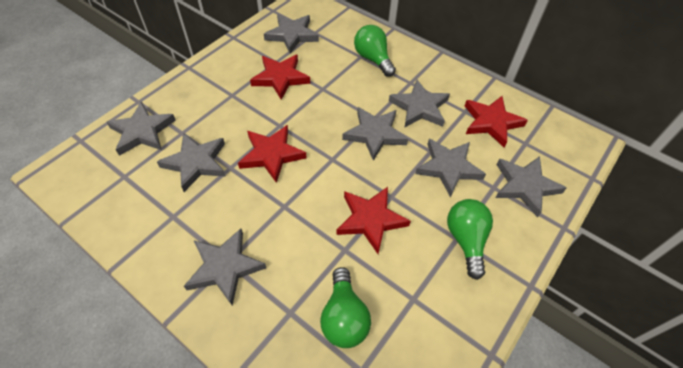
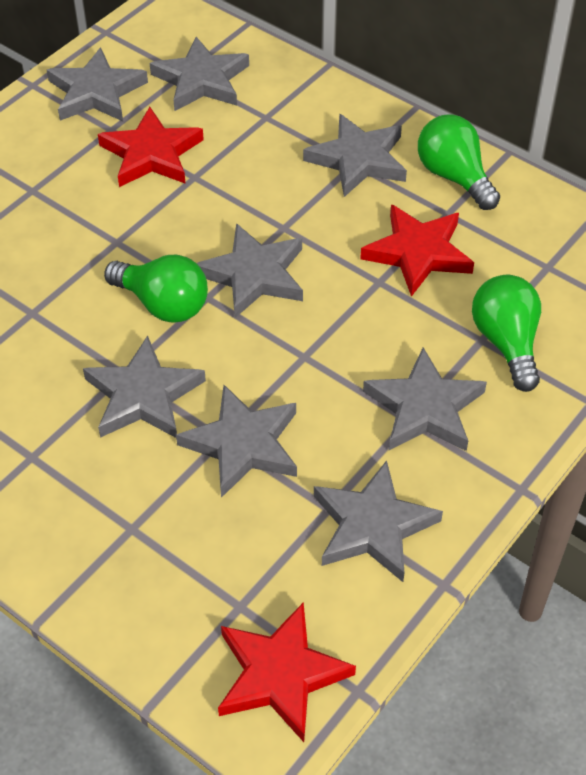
red star: 4 -> 3

